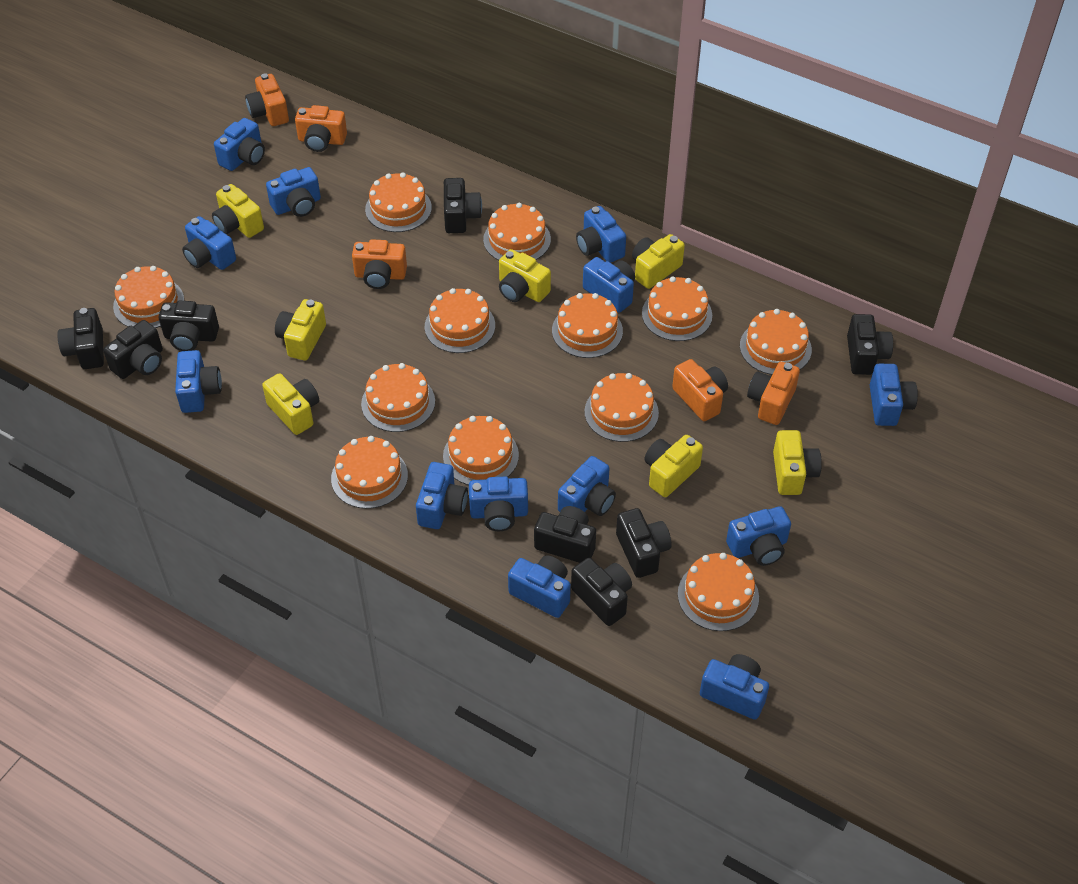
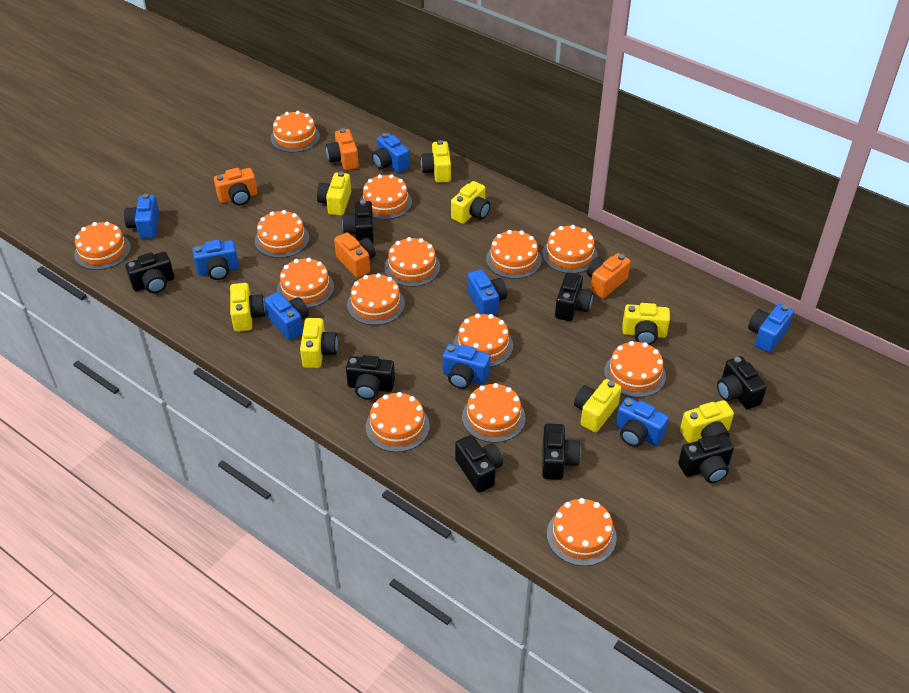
blue camera: 13 -> 8
orange cake: 12 -> 14
orange camera: 5 -> 4
yellow camera: 7 -> 8

